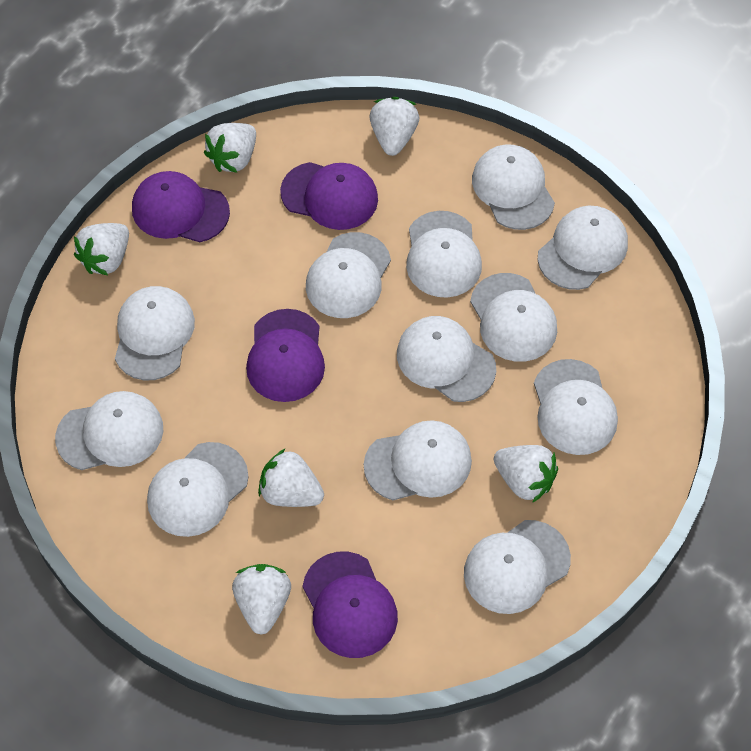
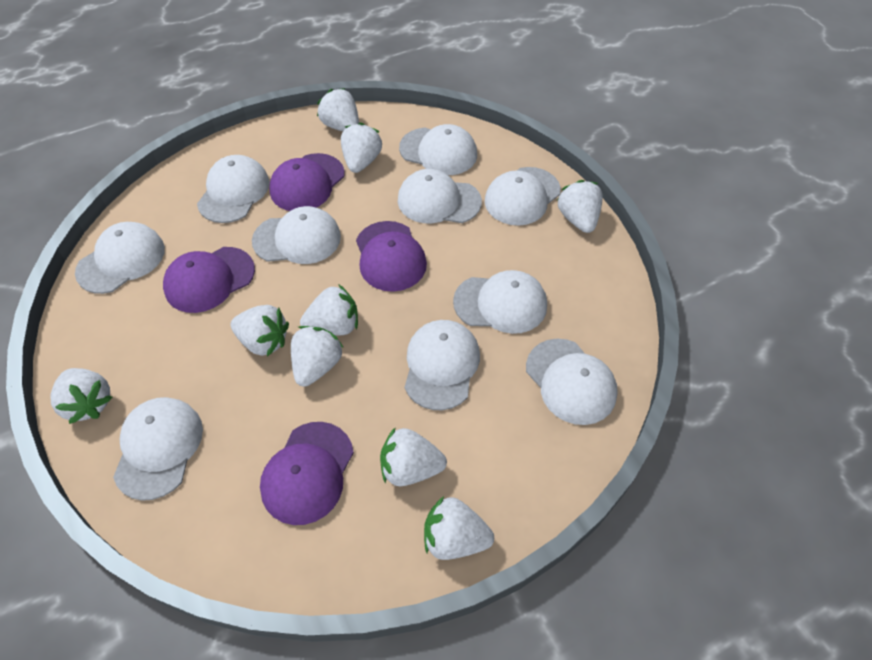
white cap: 12 -> 10
white strawberry: 6 -> 9

